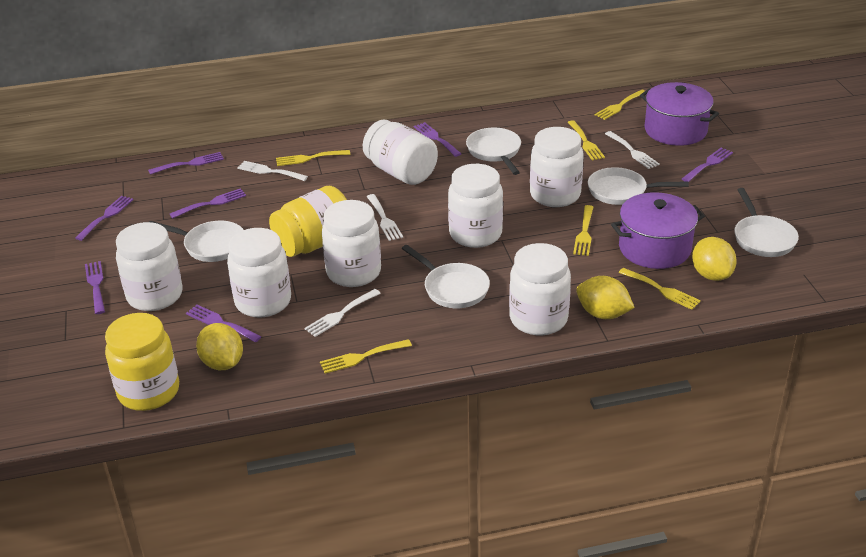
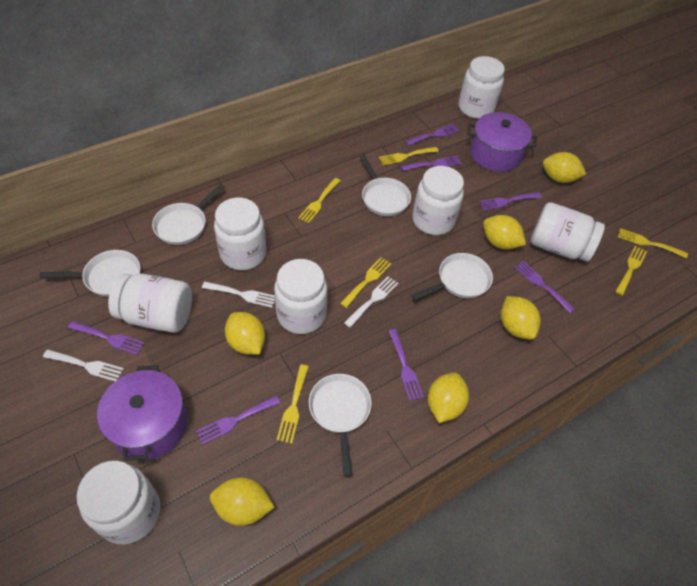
white fork: 4 -> 3
yellow jar: 2 -> 0
yellow lemon: 3 -> 6

